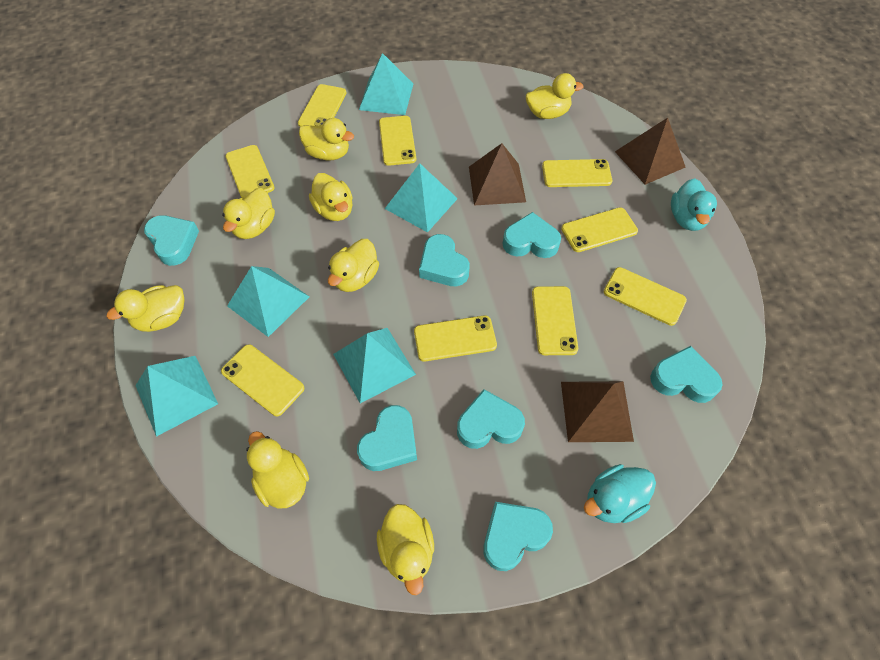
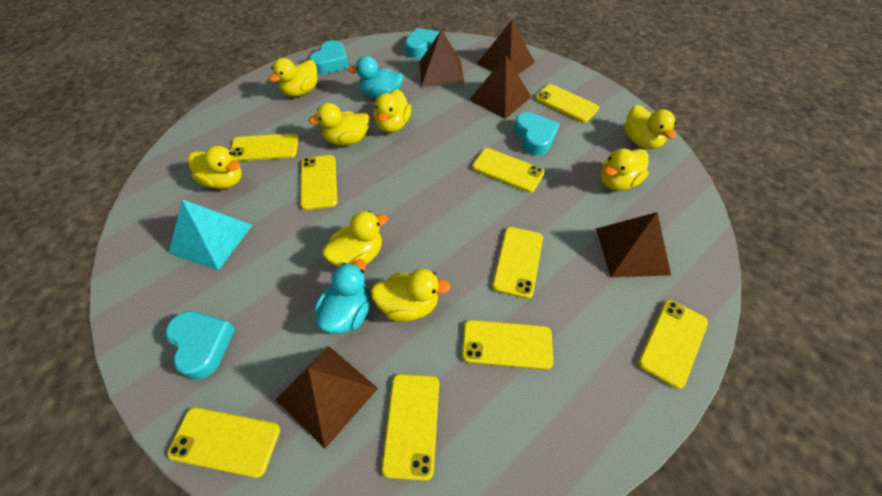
brown pyramid: 3 -> 5
turquoise heart: 7 -> 4
turquoise pyramid: 5 -> 1

